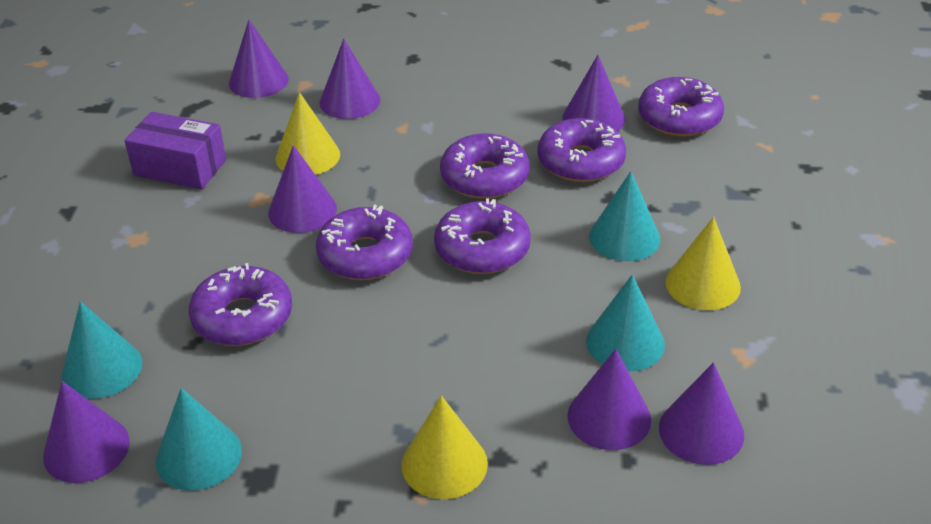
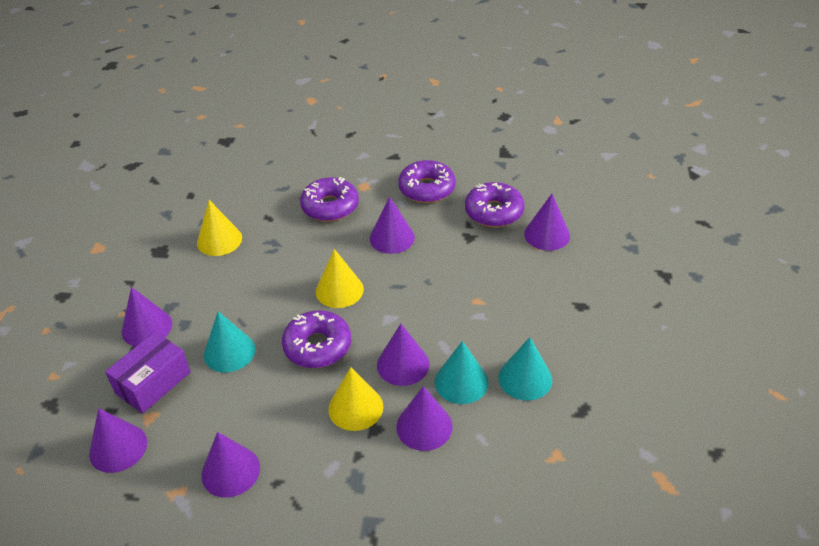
purple donut: 6 -> 4
turquoise cone: 4 -> 3

